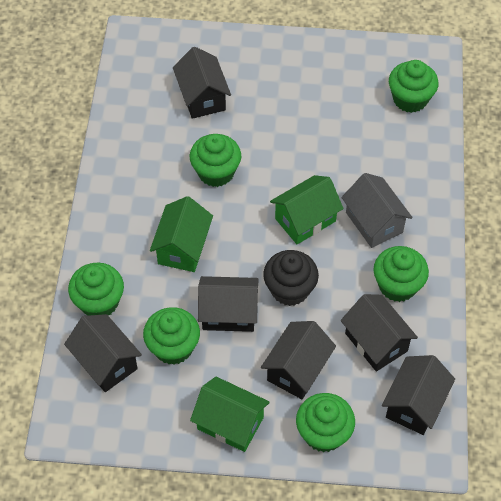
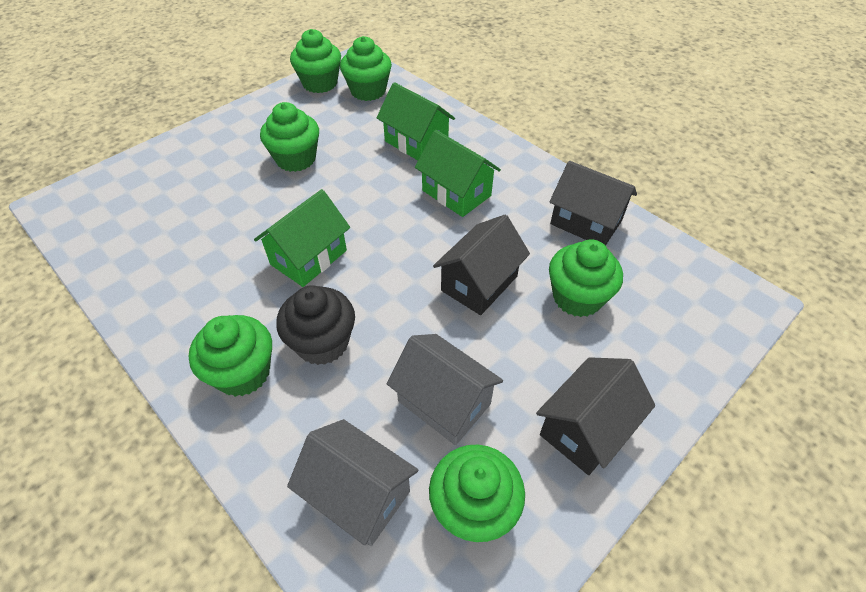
black house: 6 -> 3
grey house: 1 -> 2

